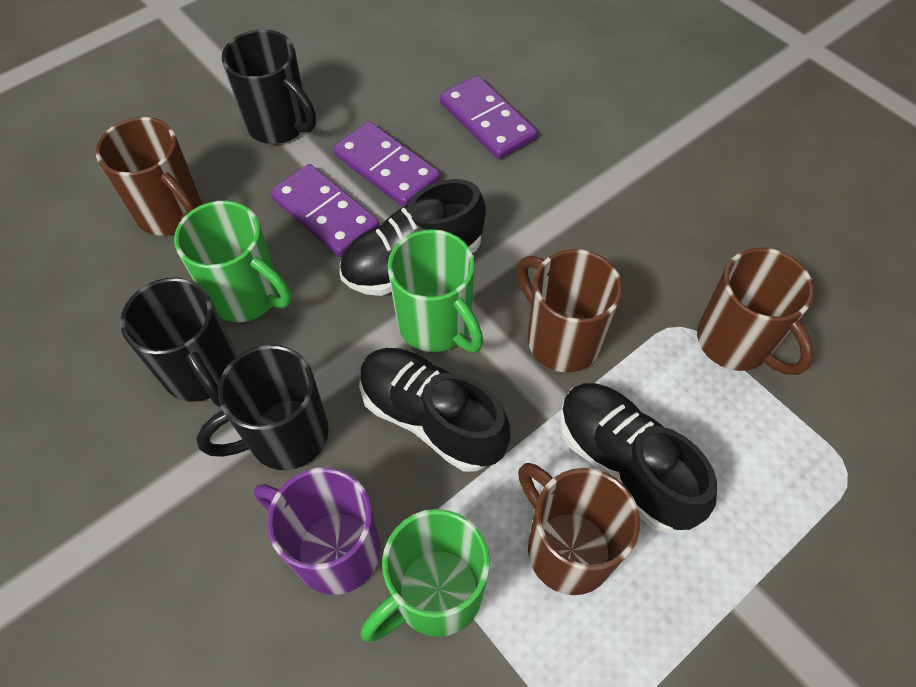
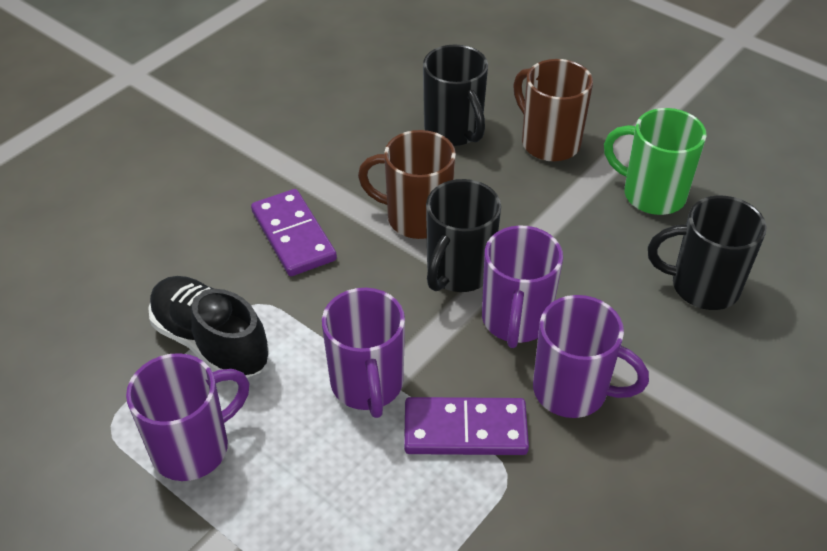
black shoe: 3 -> 1
brown mug: 4 -> 2
green mug: 3 -> 1
purple domino: 3 -> 2
purple mug: 1 -> 4

